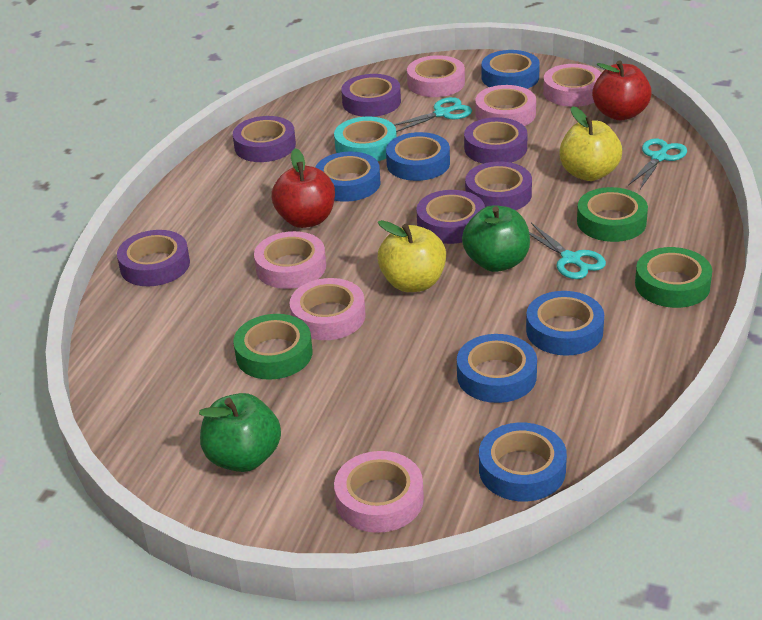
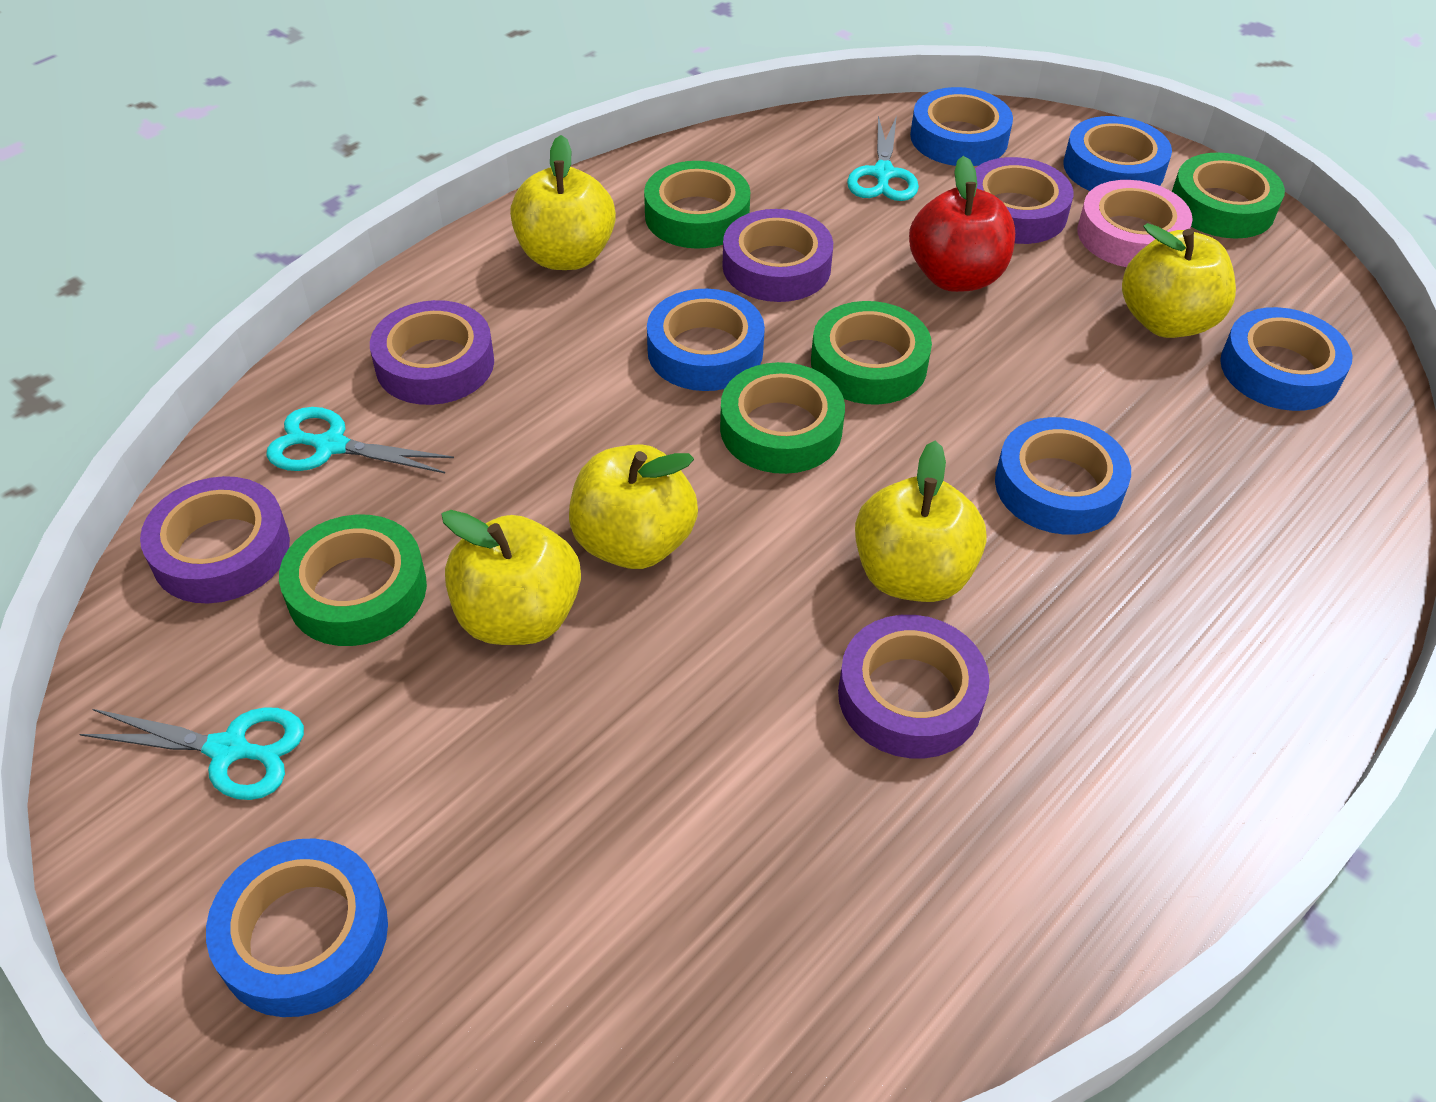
green apple: 2 -> 0
green tape: 3 -> 5
pink tape: 6 -> 1
purple tape: 6 -> 5
red apple: 2 -> 1
turquoise tape: 1 -> 0
yellow apple: 2 -> 5

